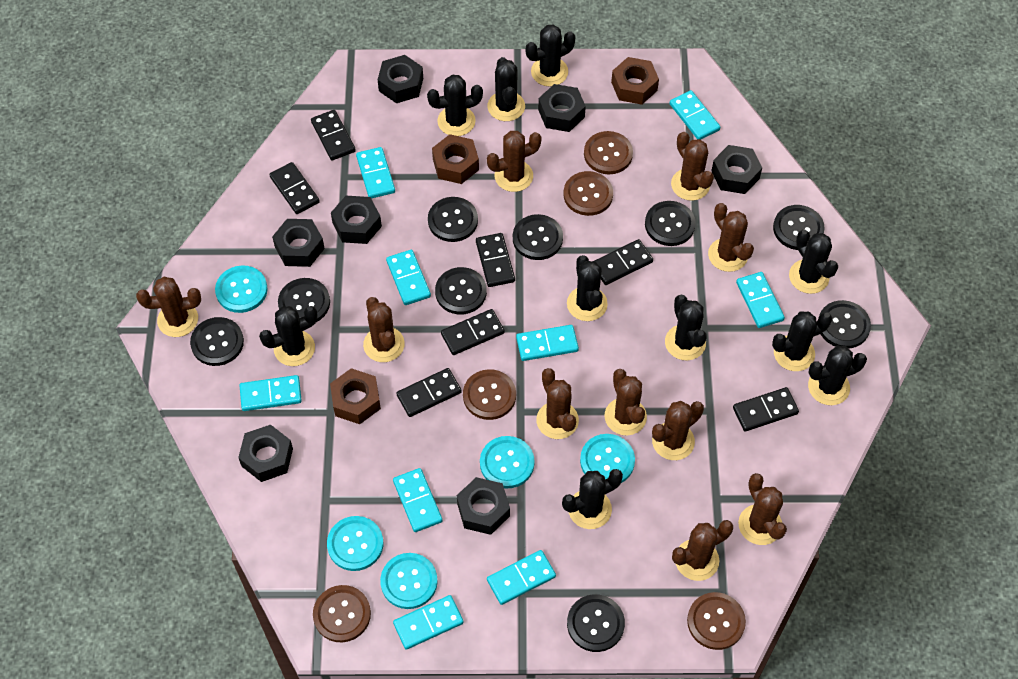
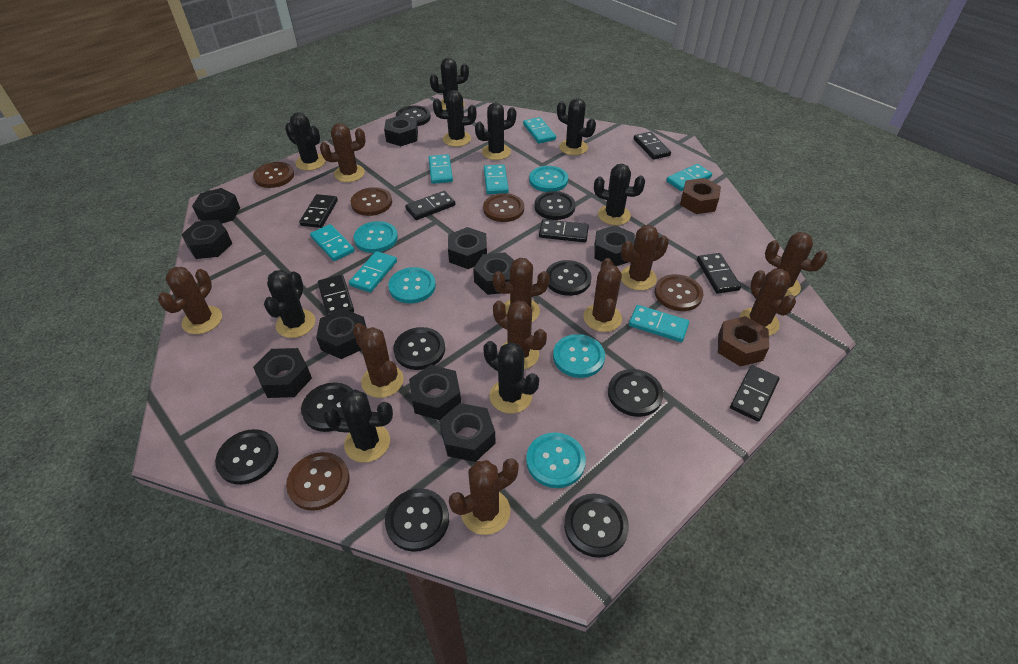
black cactus: 10 -> 9
black nut: 7 -> 10
brown nut: 3 -> 2
turquoise domino: 9 -> 7

